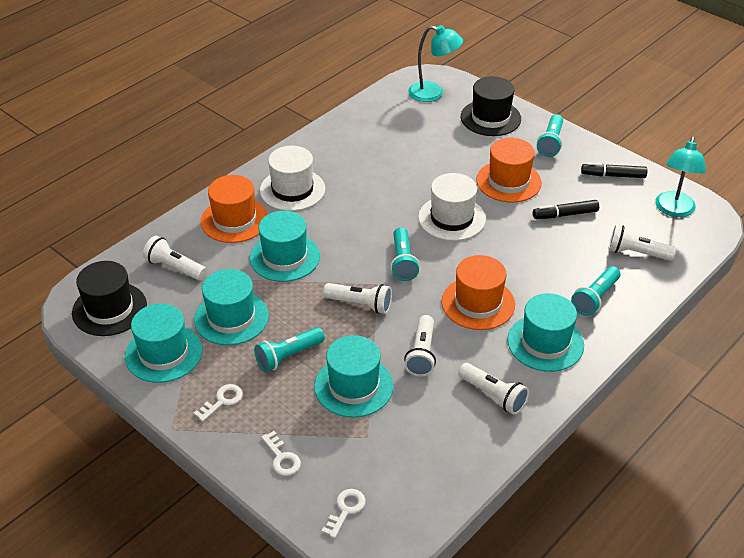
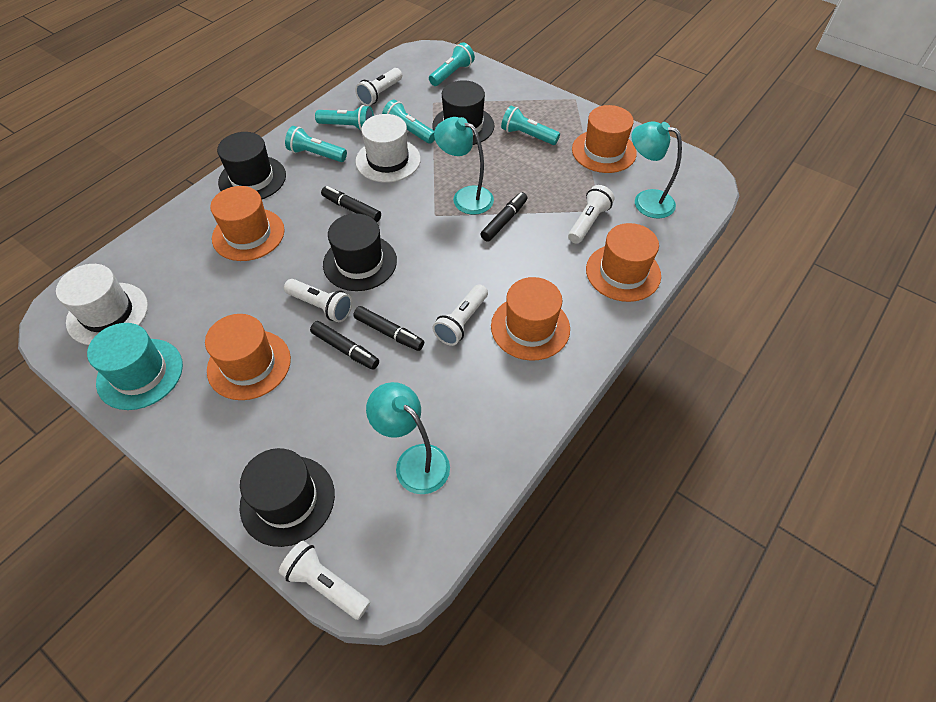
black hat: 2 -> 4
black marker: 2 -> 4
orange hat: 3 -> 5
turquoise flashlight: 4 -> 5
turquoise hat: 5 -> 1
turquoise lamp: 2 -> 3
white key: 3 -> 0

